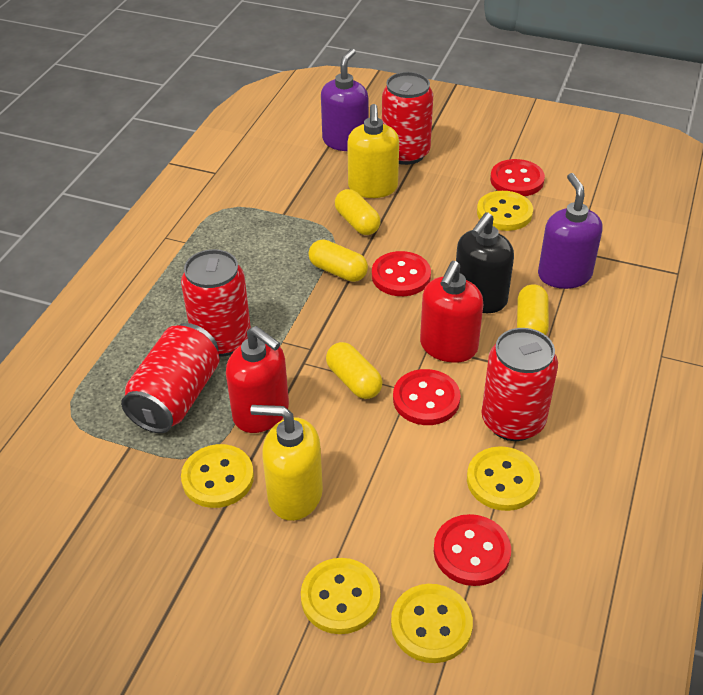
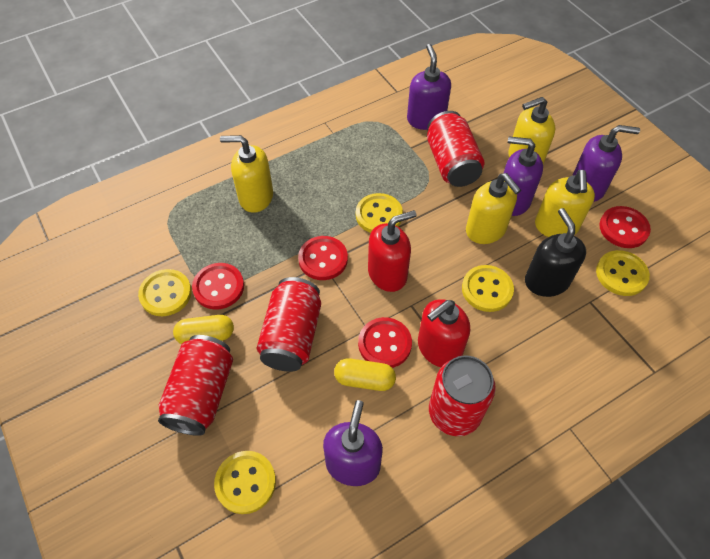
purple soap dispenser: 2 -> 4
yellow capsule: 4 -> 2
yellow soap dispenser: 2 -> 4

